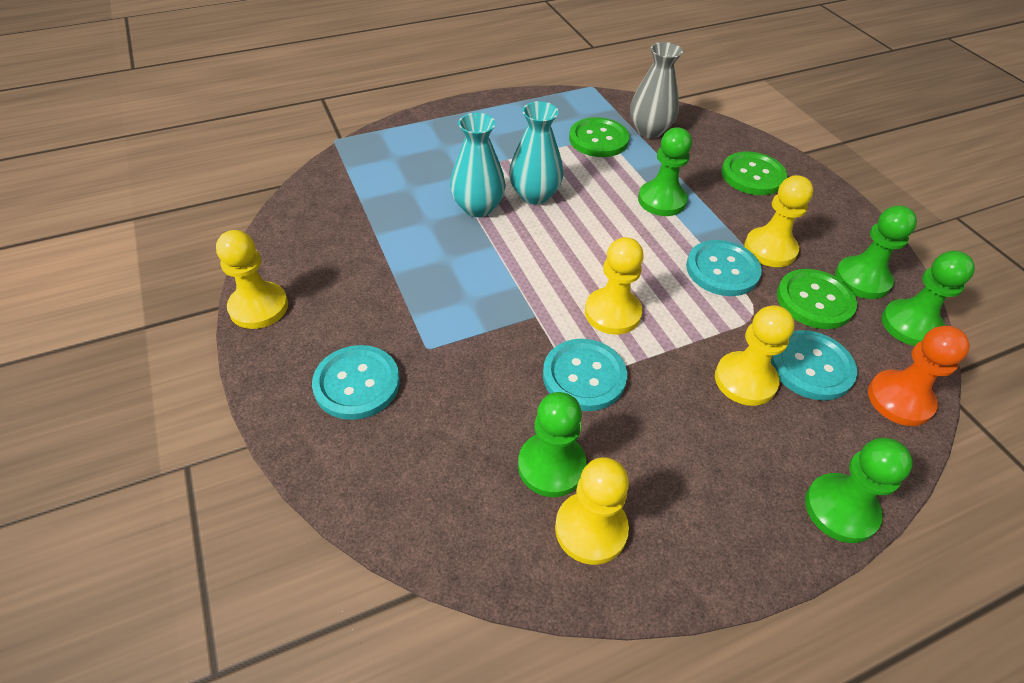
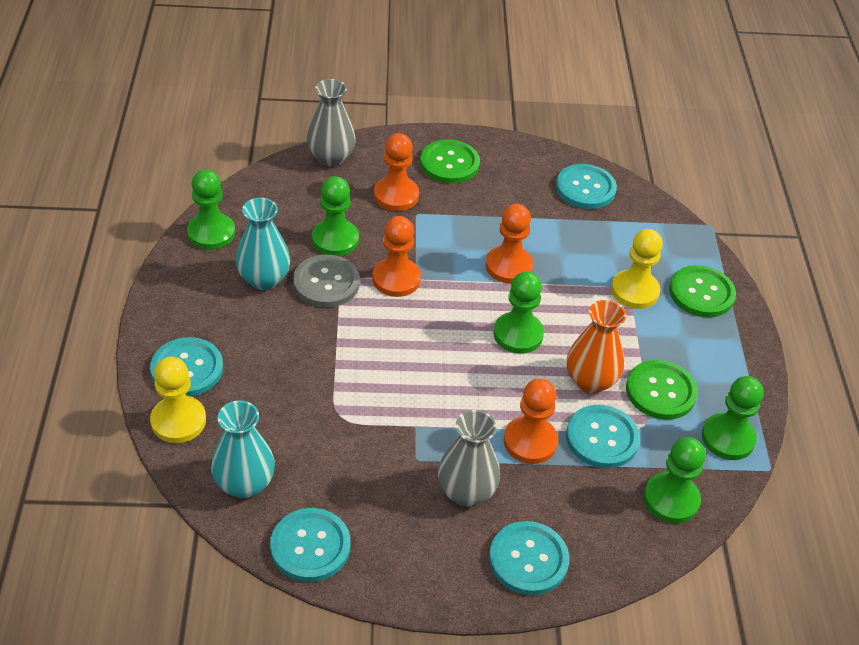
grey button: 0 -> 1
grey vase: 1 -> 2
orange pawn: 1 -> 4
orange vase: 0 -> 1
turquoise button: 4 -> 5
yellow pawn: 5 -> 2

